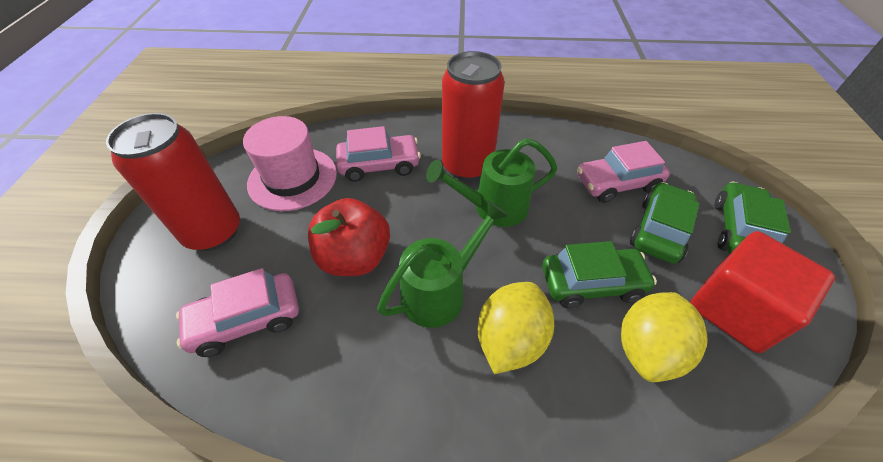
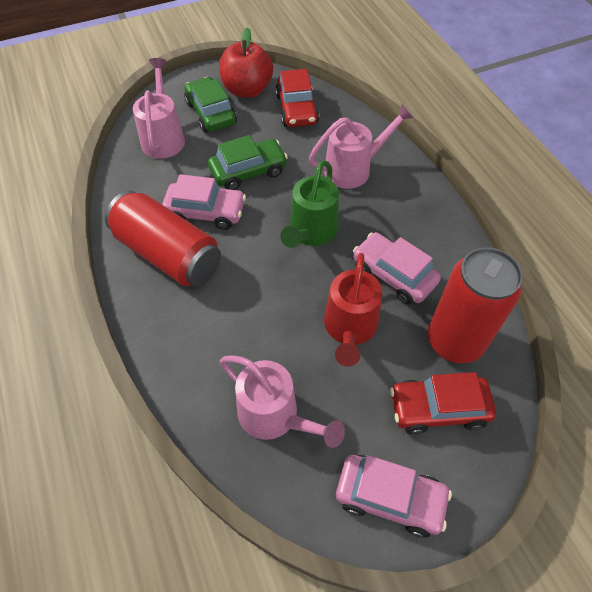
green car: 3 -> 2
green watering can: 2 -> 1
pink hat: 1 -> 0
pink watering can: 0 -> 3
red car: 0 -> 2
red cube: 1 -> 0
red watering can: 0 -> 1
yellow lemon: 2 -> 0

